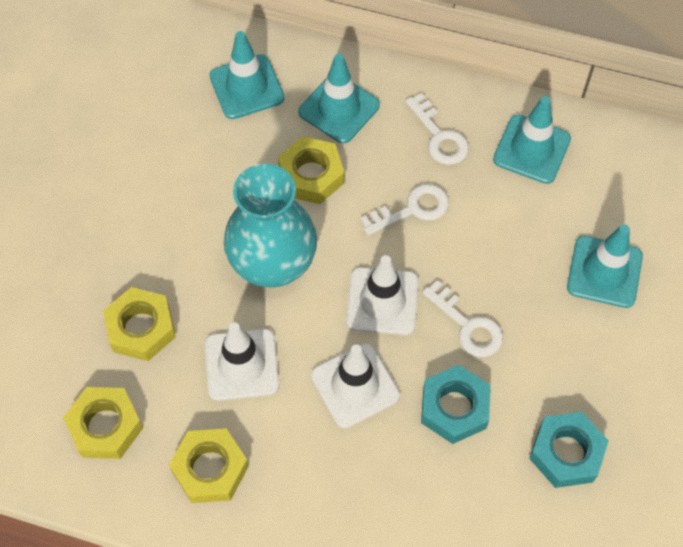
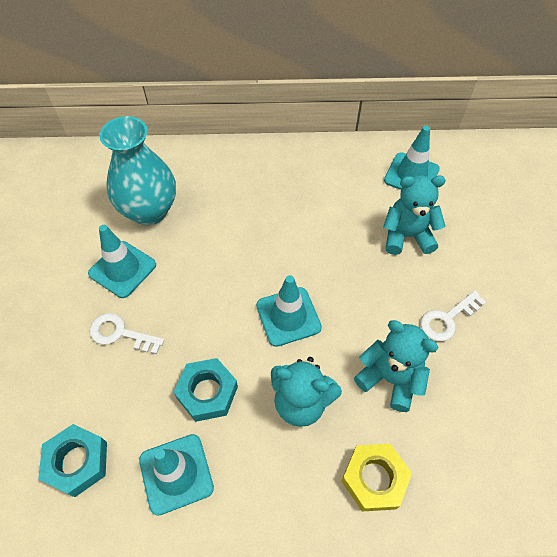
turquoise teddy bear: 0 -> 3
white key: 3 -> 2
white traffic cone: 3 -> 0
yellow nut: 4 -> 1

